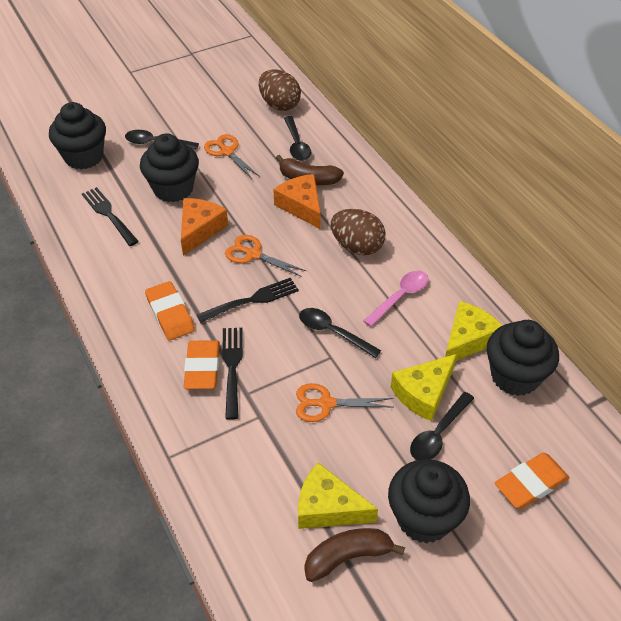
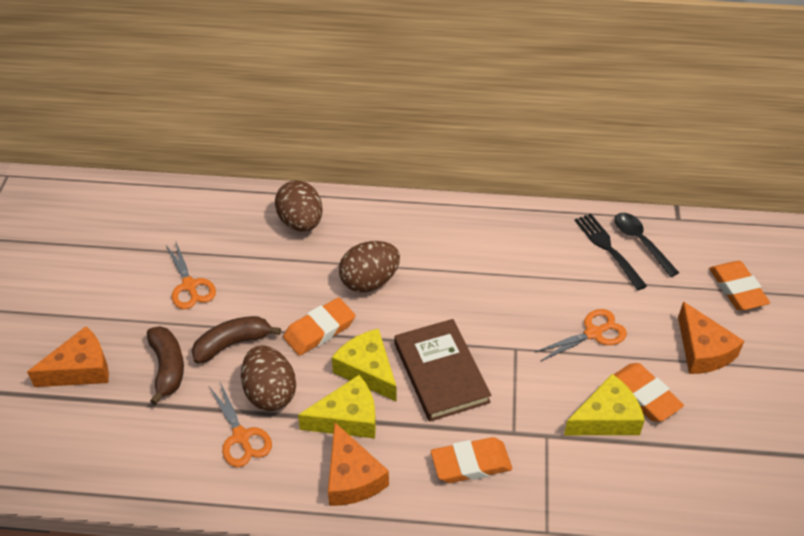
black cupcake: 4 -> 0
black fork: 3 -> 1
black spoon: 4 -> 1
brown book: 0 -> 1
brown egg: 2 -> 3
orange cheese: 2 -> 3
orange eraser: 3 -> 4
pink spoon: 1 -> 0

